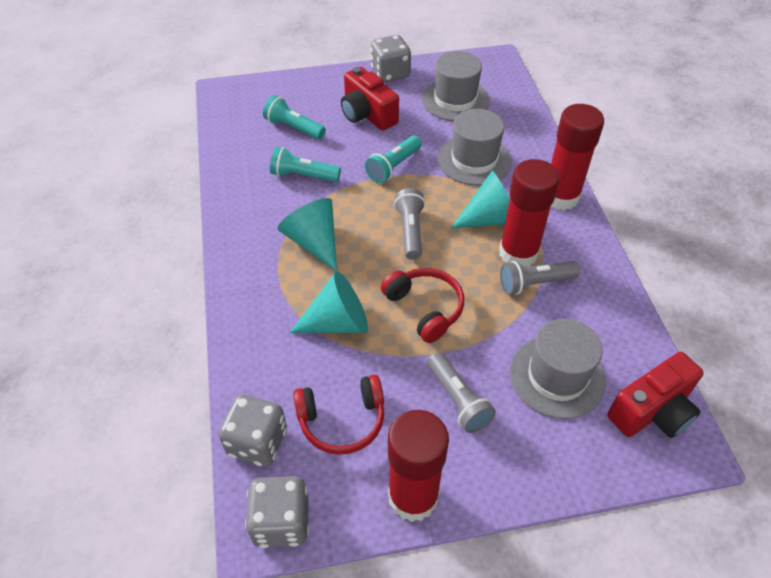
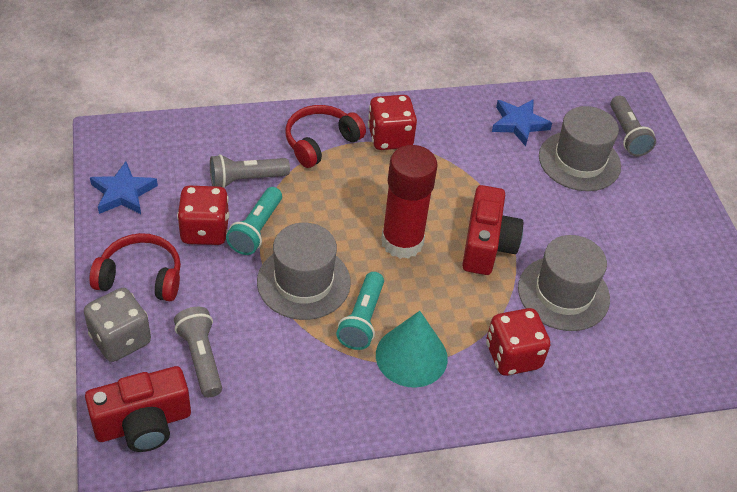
blue star: 0 -> 2
grey dice: 3 -> 1
red dice: 0 -> 3
red glue stick: 3 -> 1
turquoise cone: 3 -> 1
turquoise flashlight: 3 -> 2

